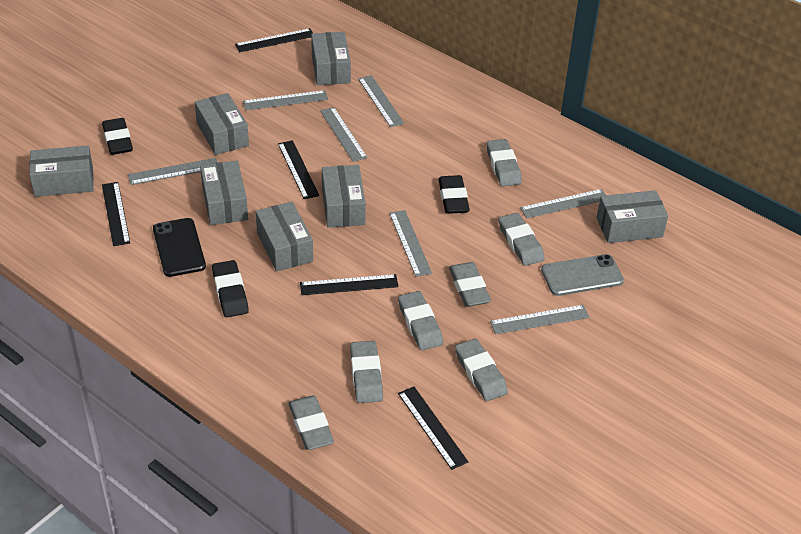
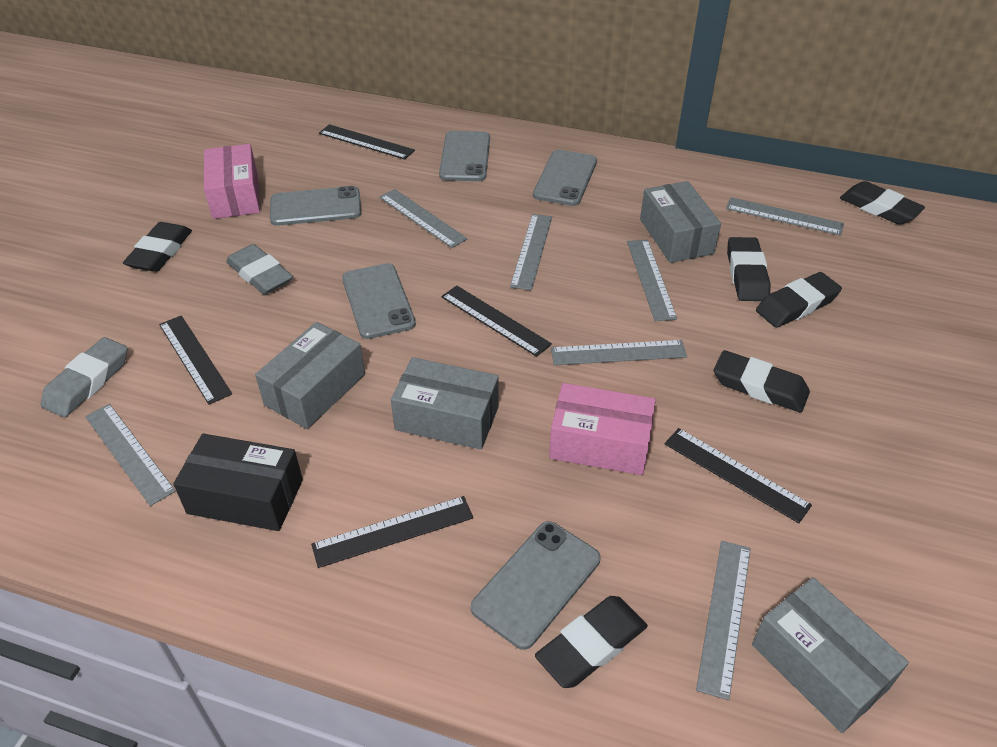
black box: 0 -> 1
black eraser: 3 -> 6
black phone: 1 -> 0
grey box: 7 -> 4
grey eraser: 7 -> 2
grey phone: 1 -> 5
pink box: 0 -> 2

